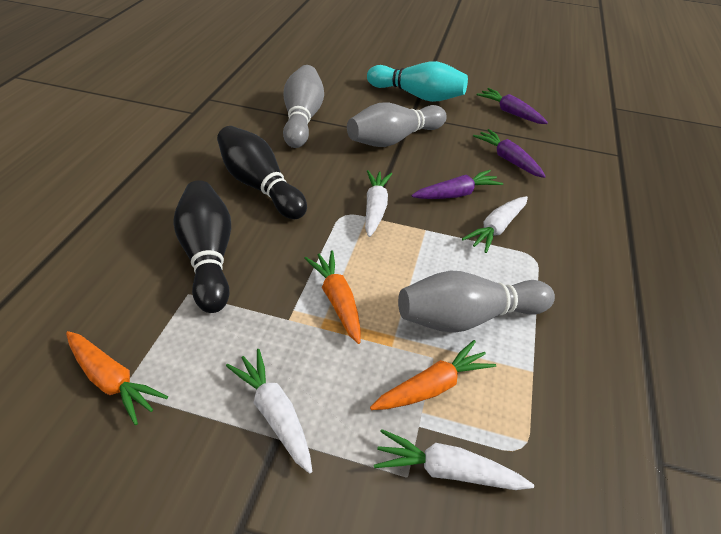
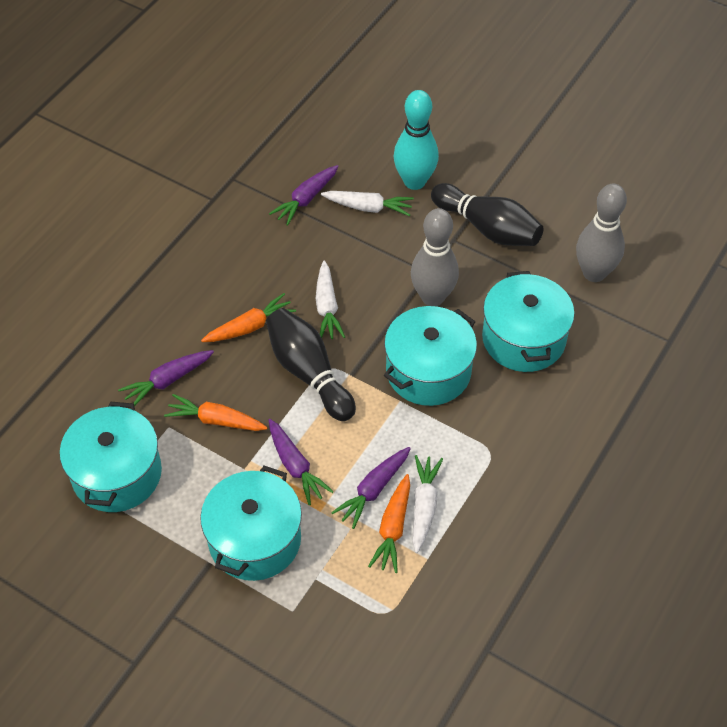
grey bowling pin: 3 -> 2
purple carrot: 3 -> 4
turquoise pot: 0 -> 4
white carrot: 4 -> 3

